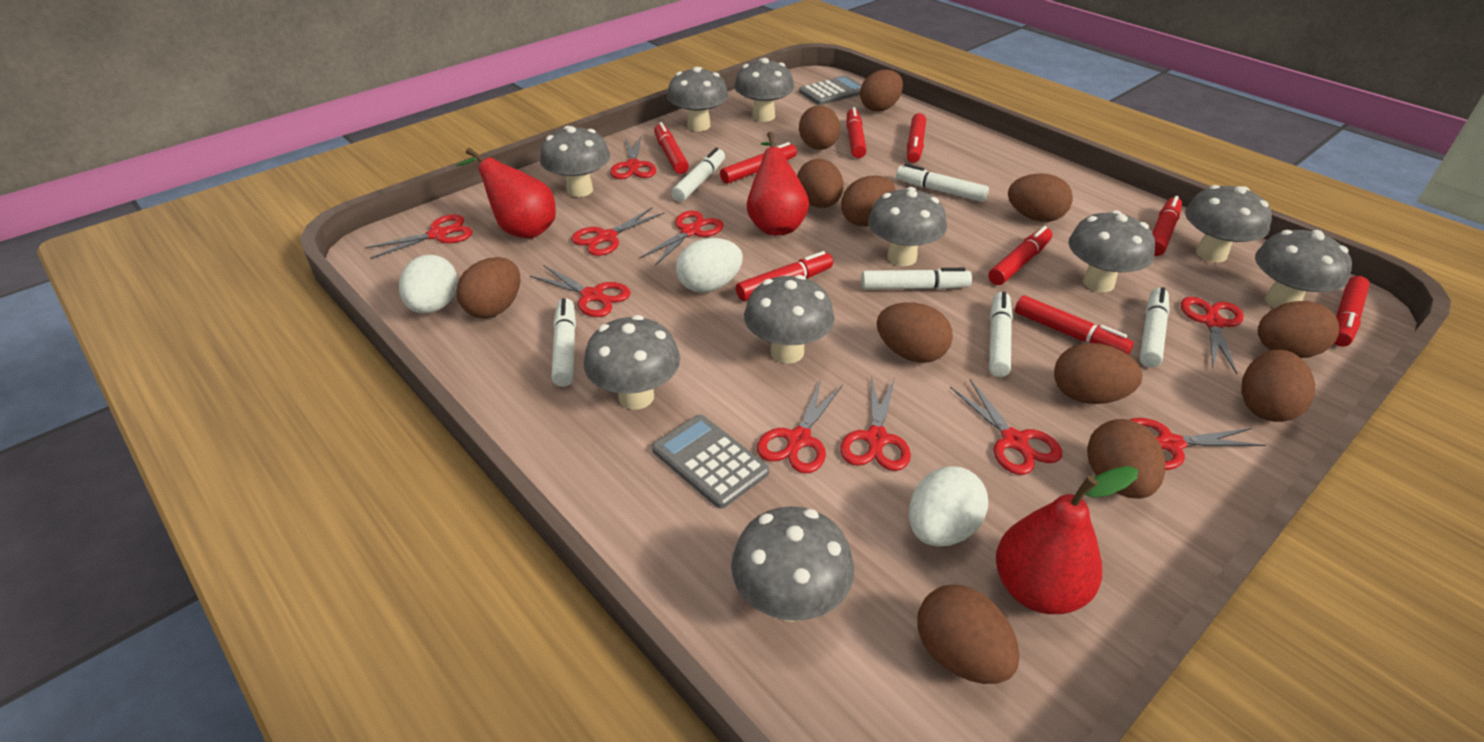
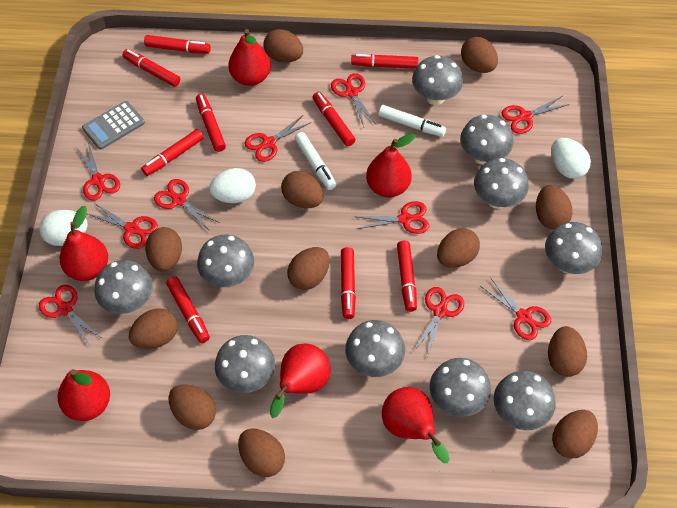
grey calculator: 2 -> 1
red pear: 3 -> 6
white marker: 6 -> 2

